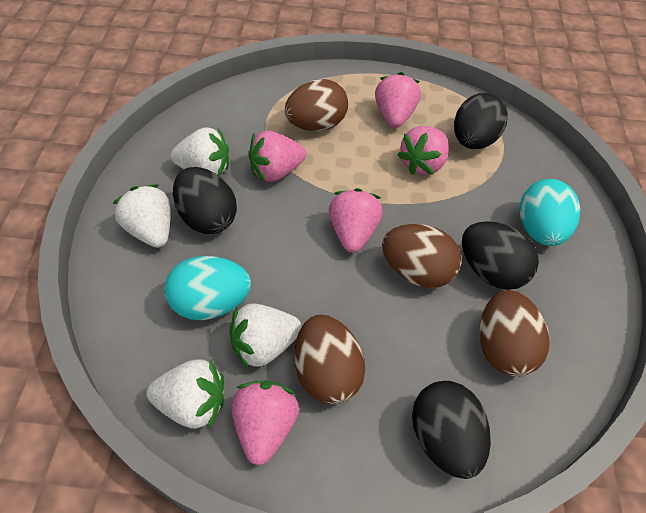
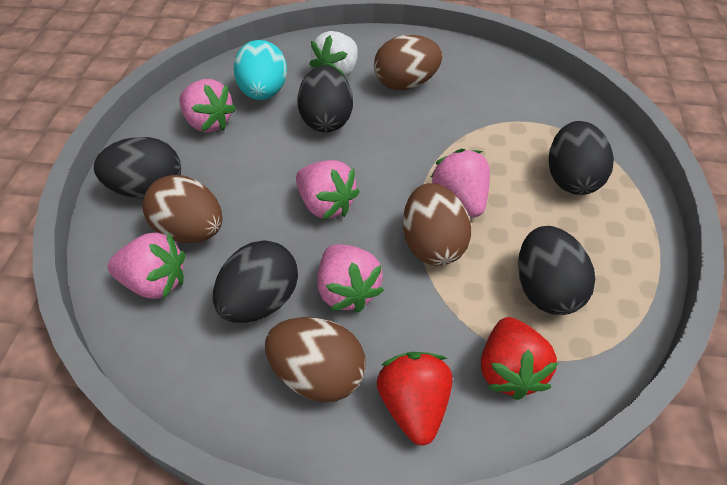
black egg: 4 -> 5
red strawberry: 0 -> 2
turquoise egg: 2 -> 1
white strawberry: 4 -> 1

